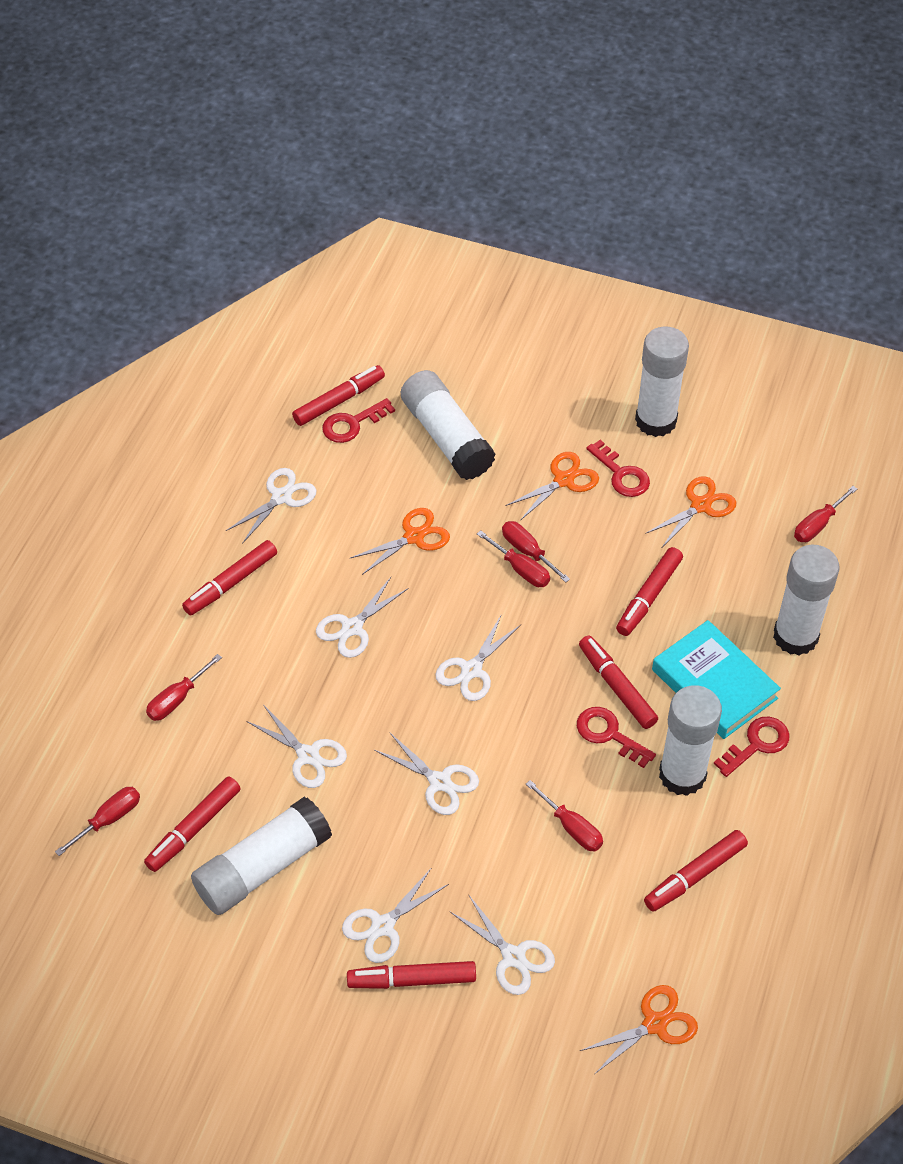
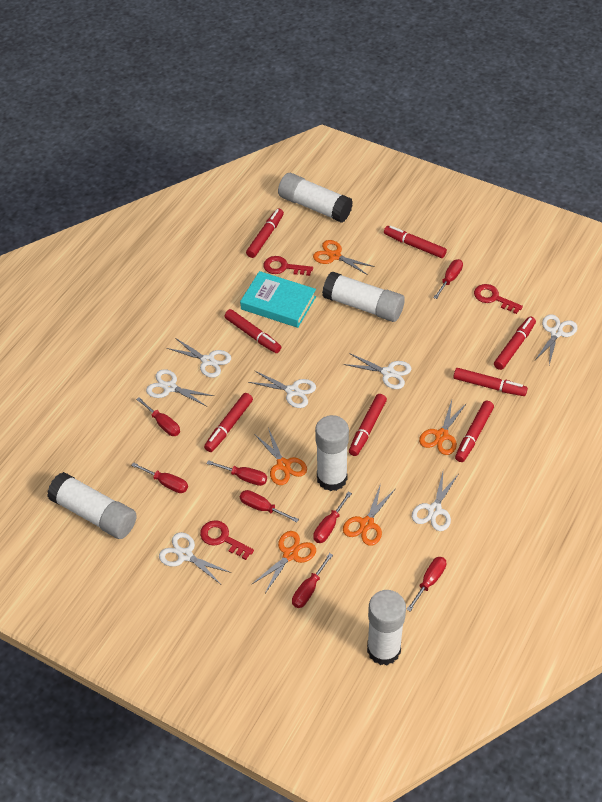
orange scissors: 4 -> 5
red key: 4 -> 3
red marker: 7 -> 8
red screwdriver: 6 -> 8

